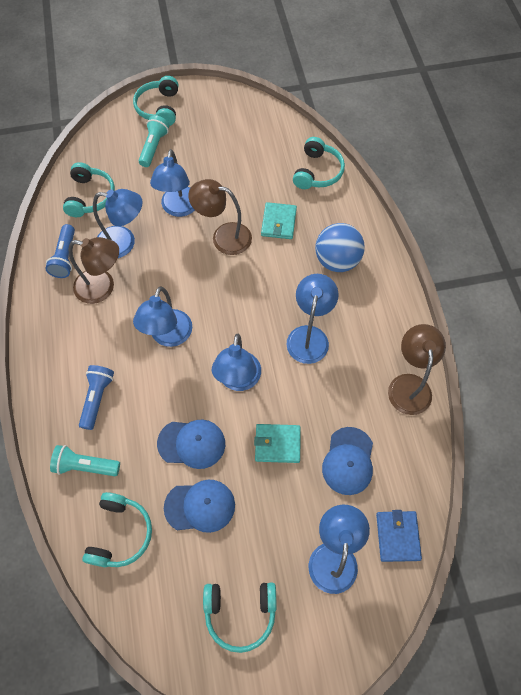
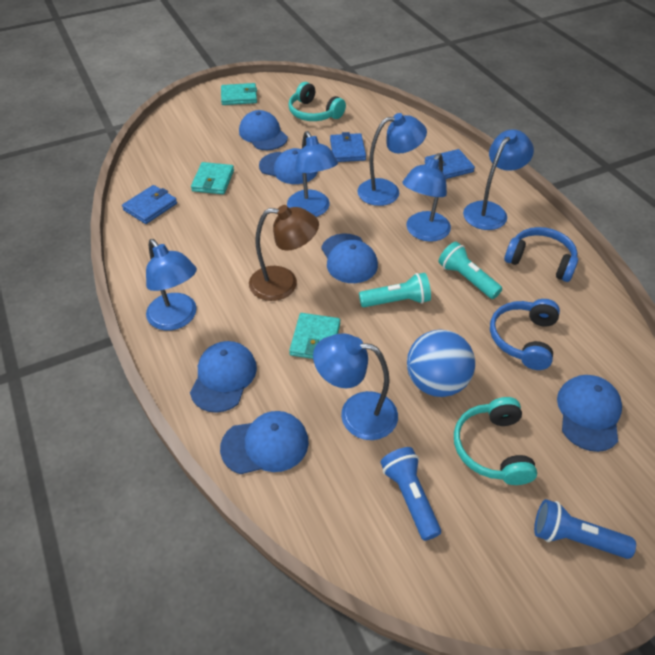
blue cap: 3 -> 6
blue headphones: 0 -> 2
blue wallet: 1 -> 3
brown lamp: 3 -> 1
turquoise headphones: 5 -> 2
turquoise wallet: 2 -> 3

